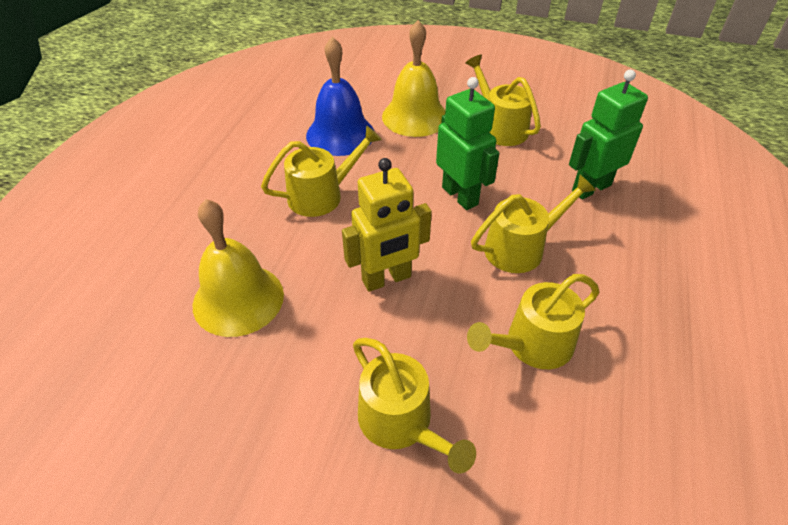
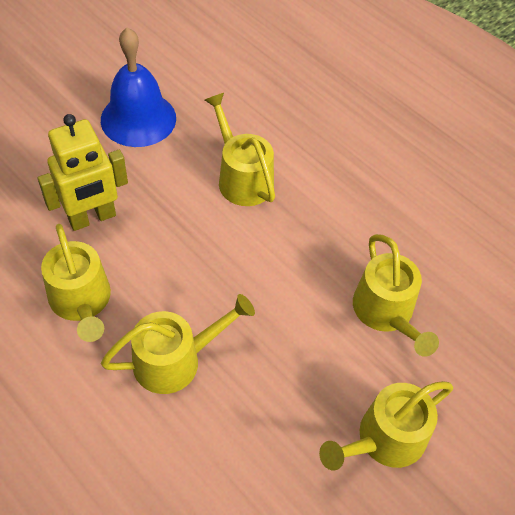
green robot: 2 -> 0
yellow bell: 2 -> 0

